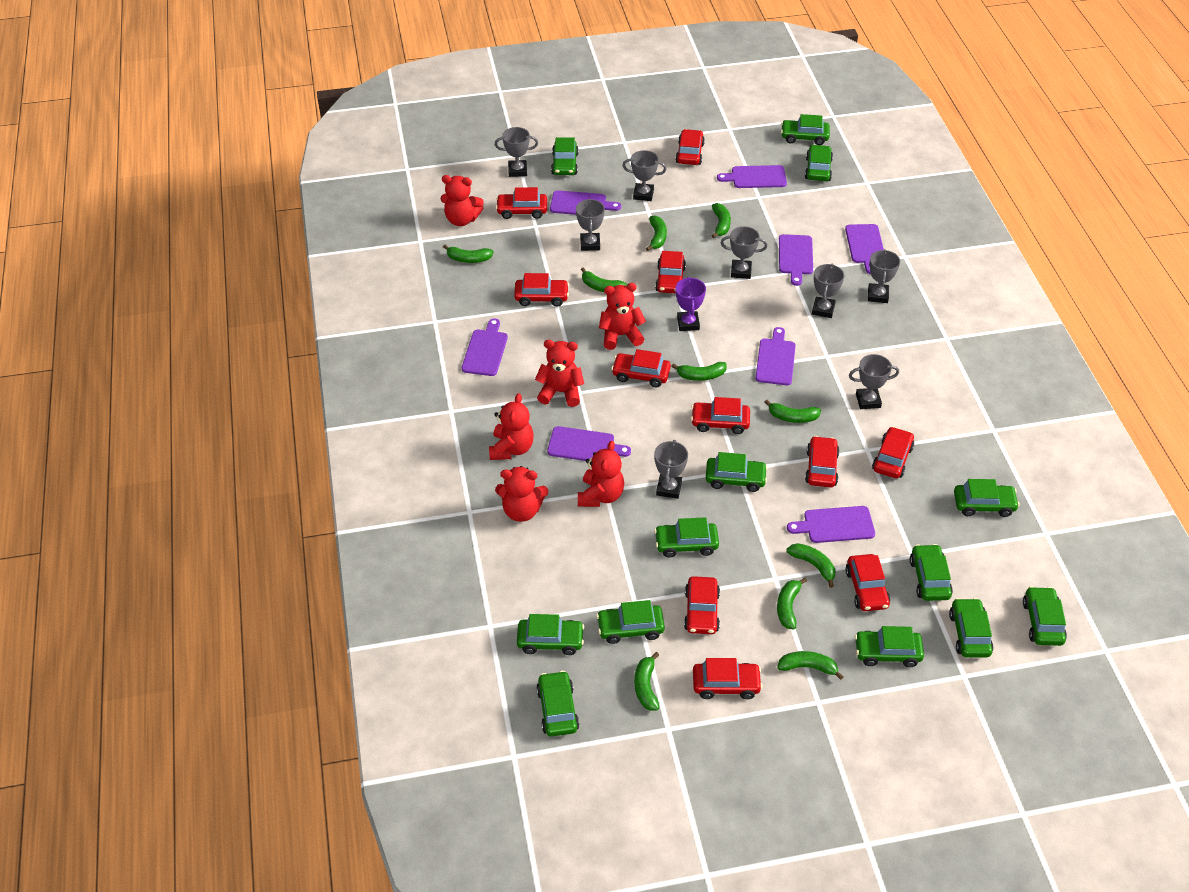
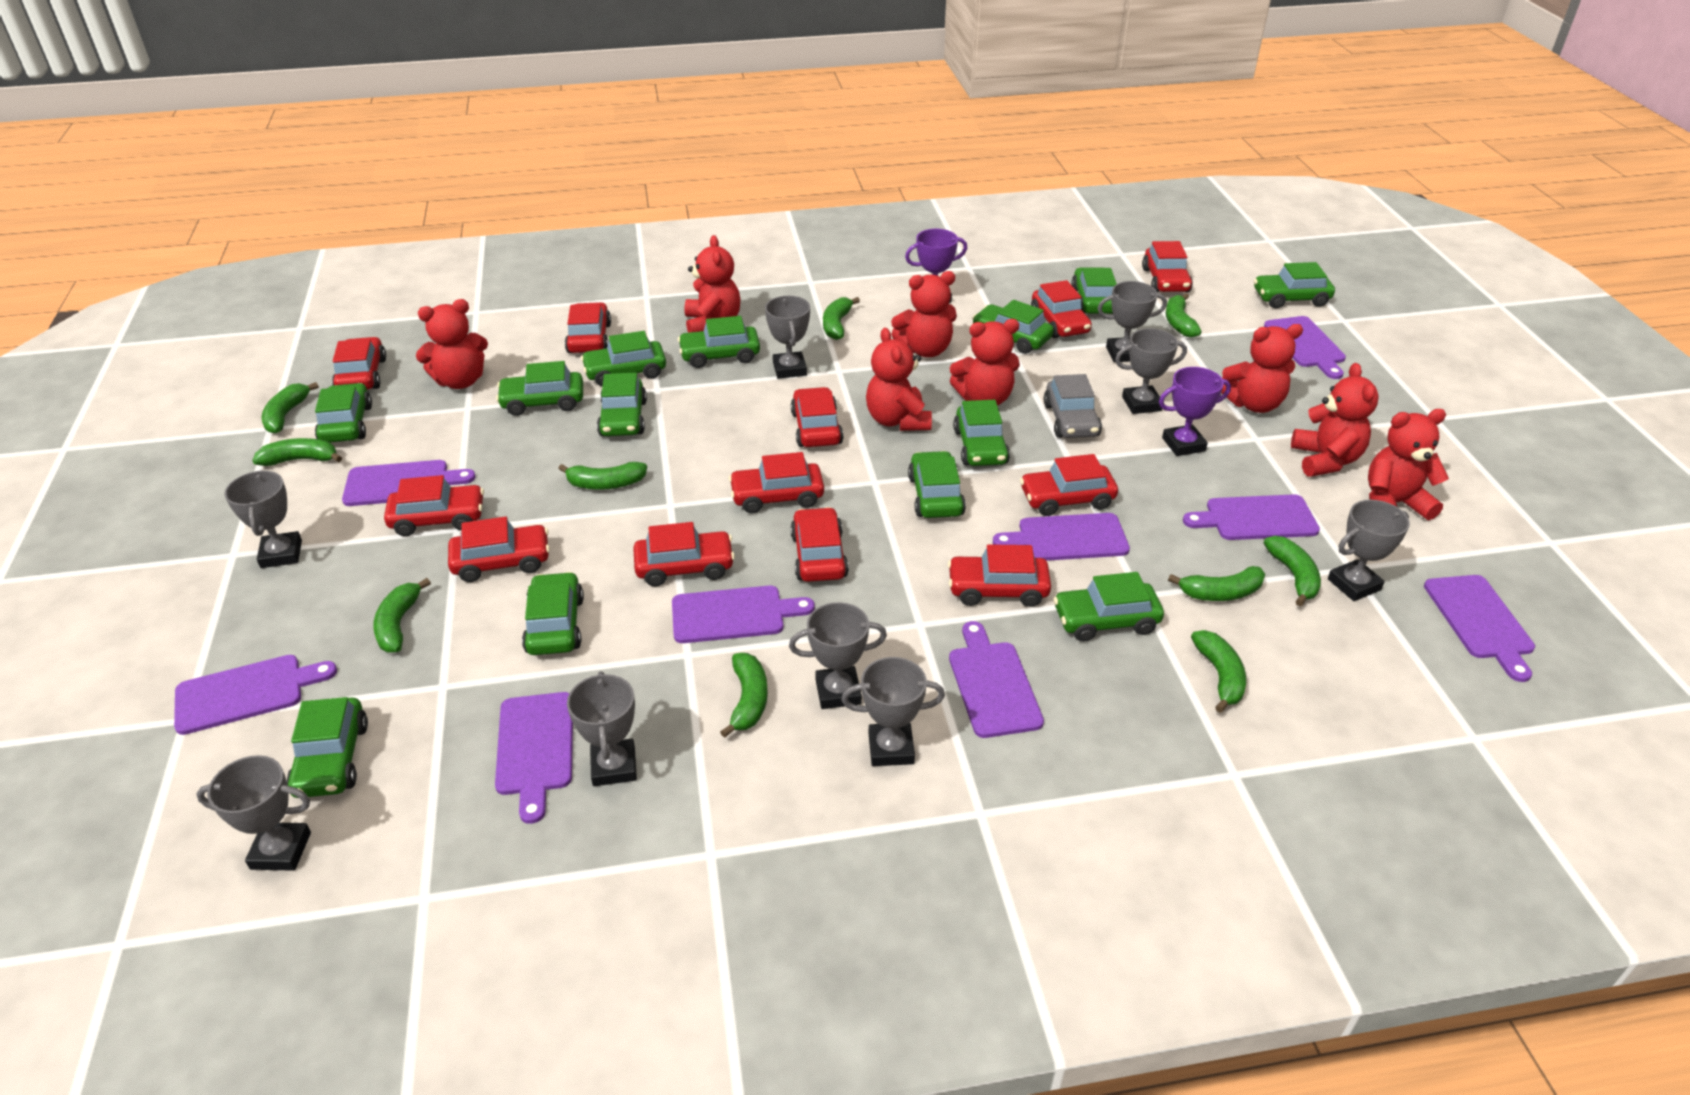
grey car: 0 -> 1
grey trophy: 8 -> 9
purple cutting board: 8 -> 9
purple trophy: 1 -> 2
red car: 11 -> 12
red teddy bear: 6 -> 8

